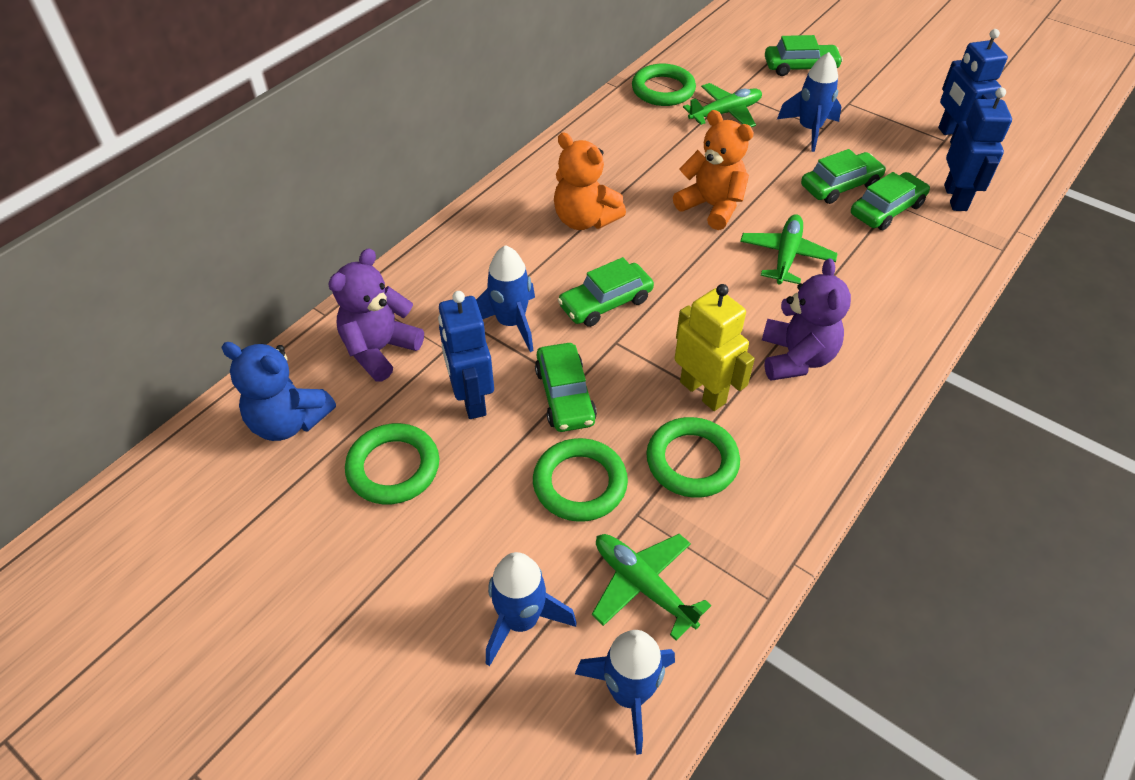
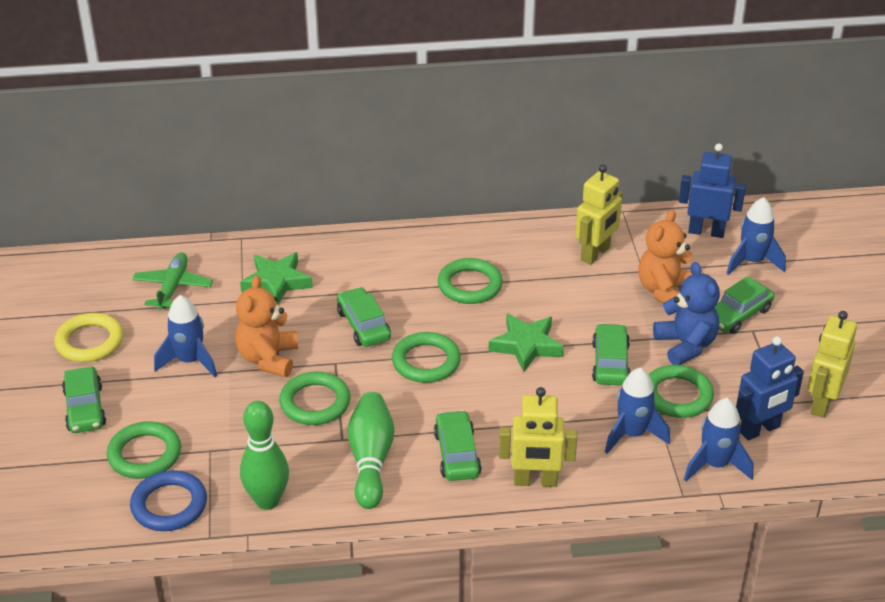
blue ring: 0 -> 1
blue robot: 3 -> 2
green bowling pin: 0 -> 2
green plane: 3 -> 1
green ring: 4 -> 5
green star: 0 -> 2
purple teddy bear: 2 -> 0
yellow ring: 0 -> 1
yellow robot: 1 -> 3

